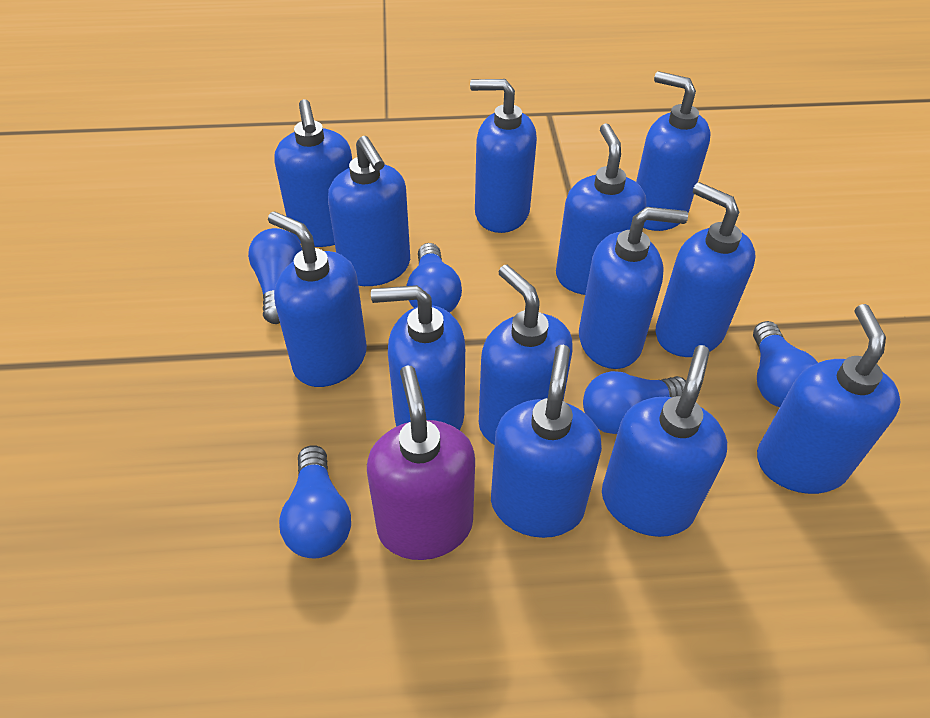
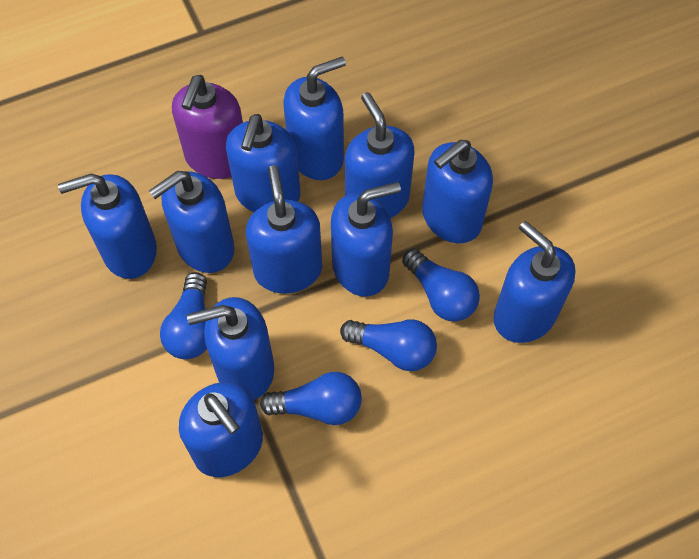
blue light bulb: 5 -> 4
blue soap dispenser: 13 -> 11

